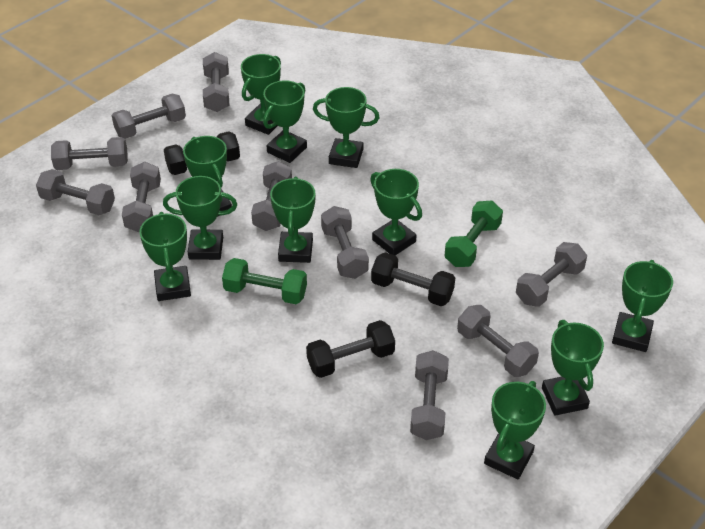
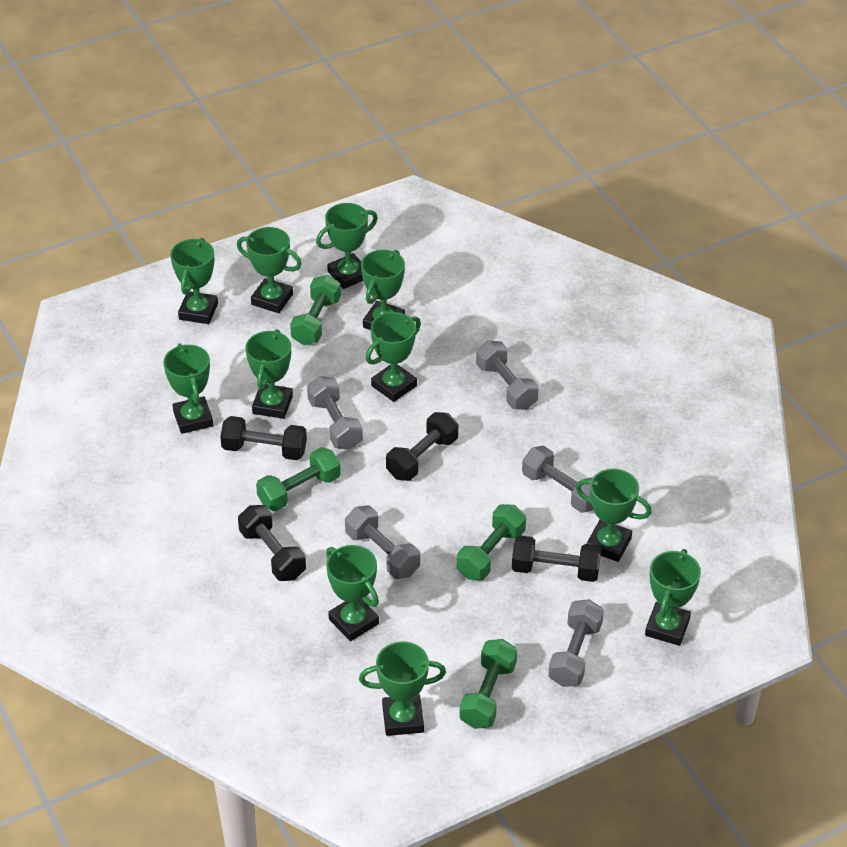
black dumbbell: 3 -> 4
green dumbbell: 2 -> 4
grey dumbbell: 10 -> 5

